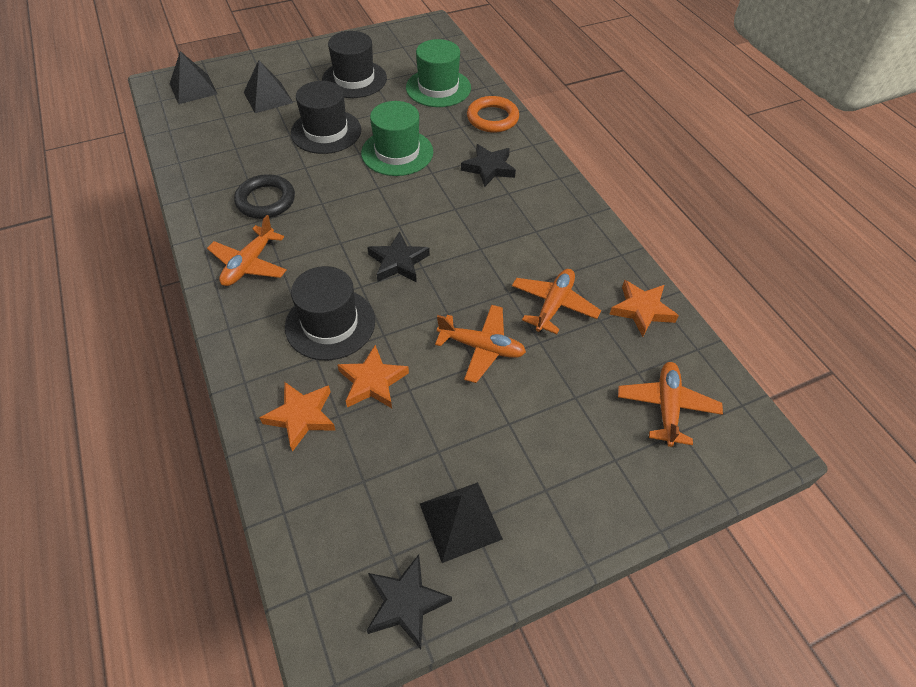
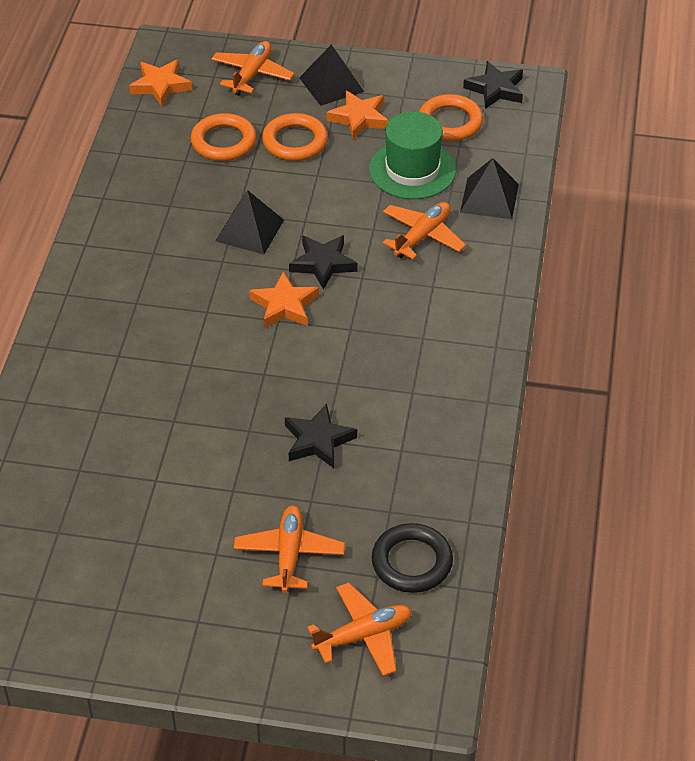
black hat: 3 -> 0
green hat: 2 -> 1
orange ring: 1 -> 3

